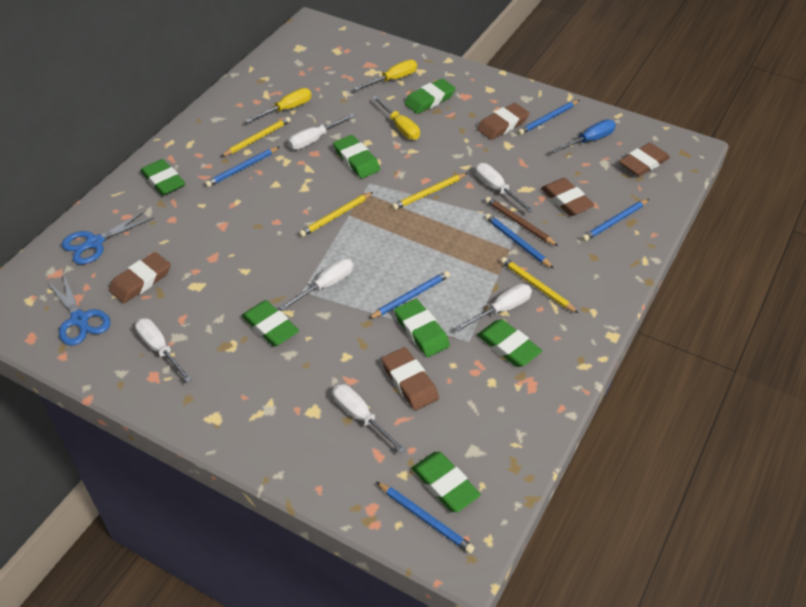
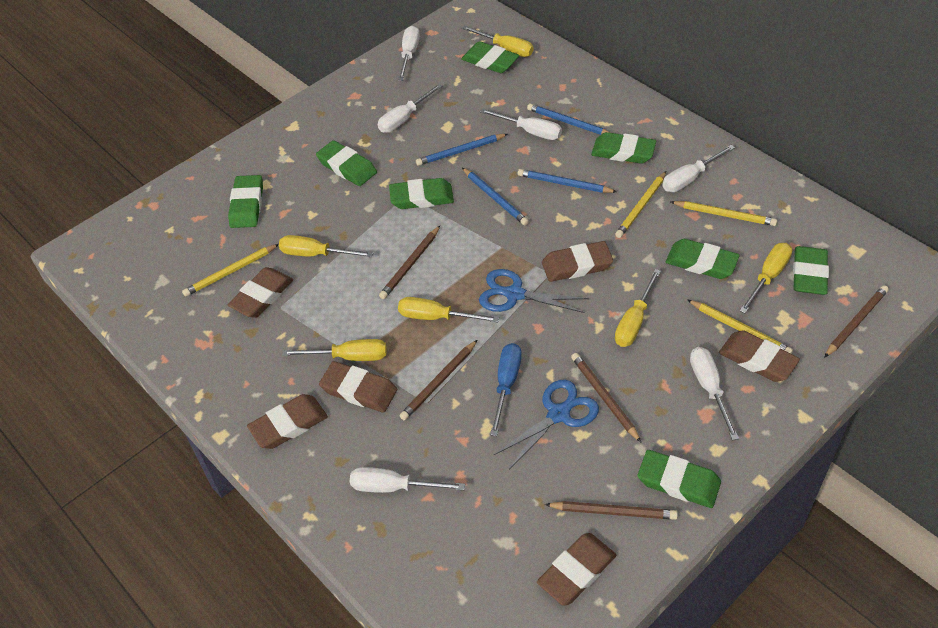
blue pencil: 6 -> 4
brown eraser: 5 -> 6
brown pencil: 1 -> 5
green eraser: 7 -> 8
yellow screwdriver: 3 -> 6

